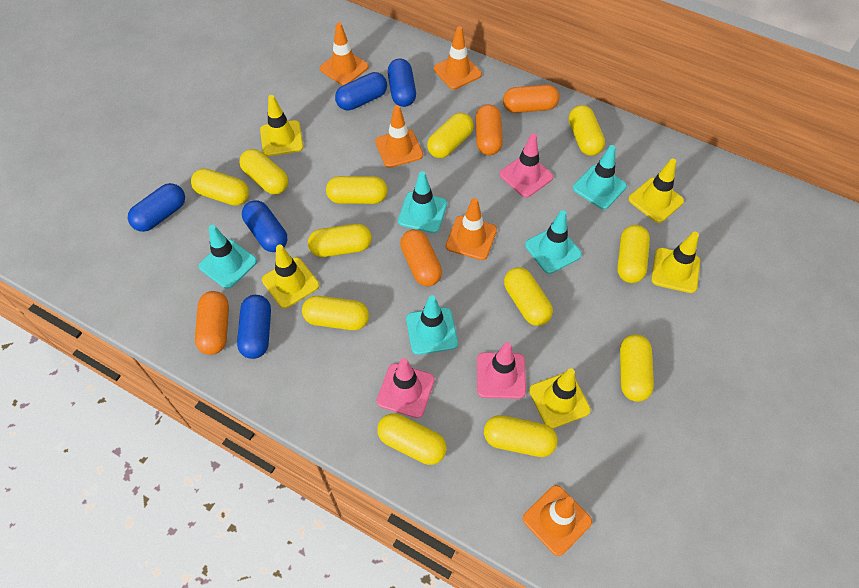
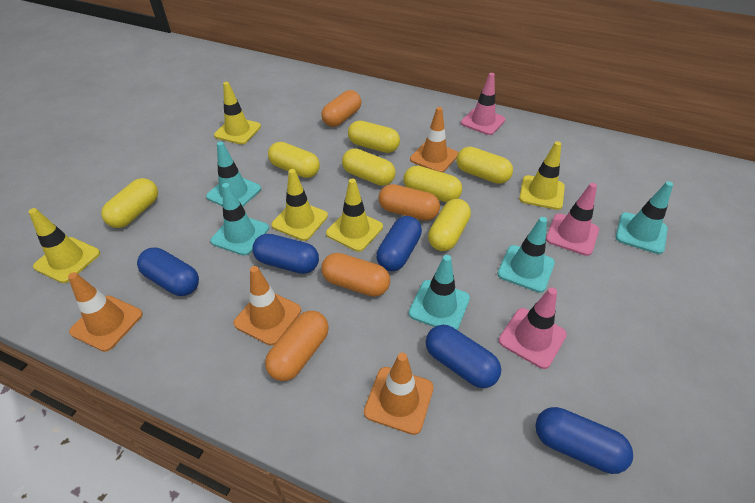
orange traffic cone: 5 -> 4
yellow capsule: 12 -> 7

